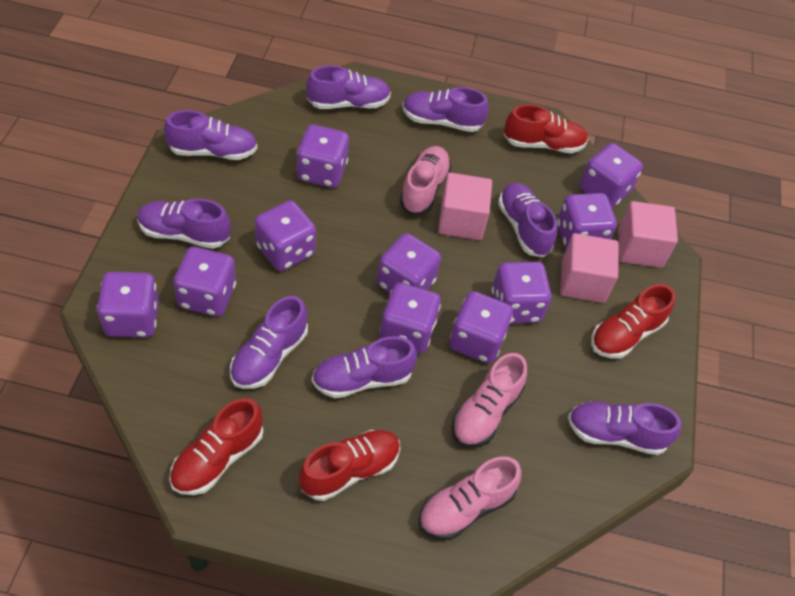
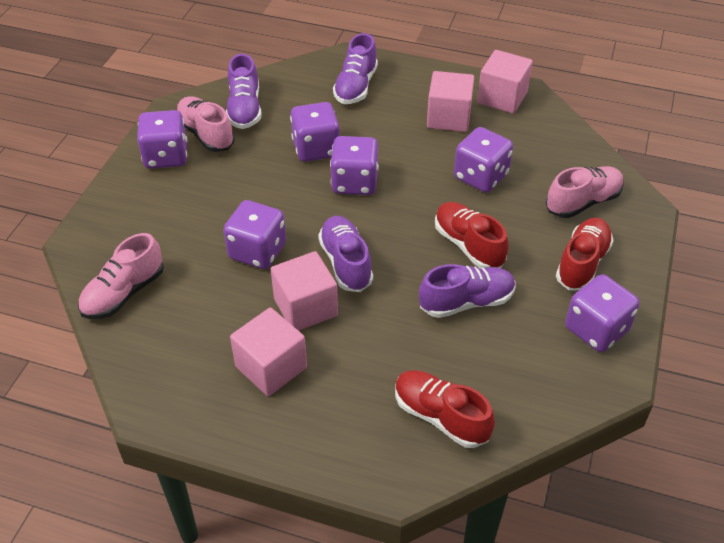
pink cube: 3 -> 4
purple dice: 10 -> 6
purple shoe: 8 -> 4
red shoe: 4 -> 3

